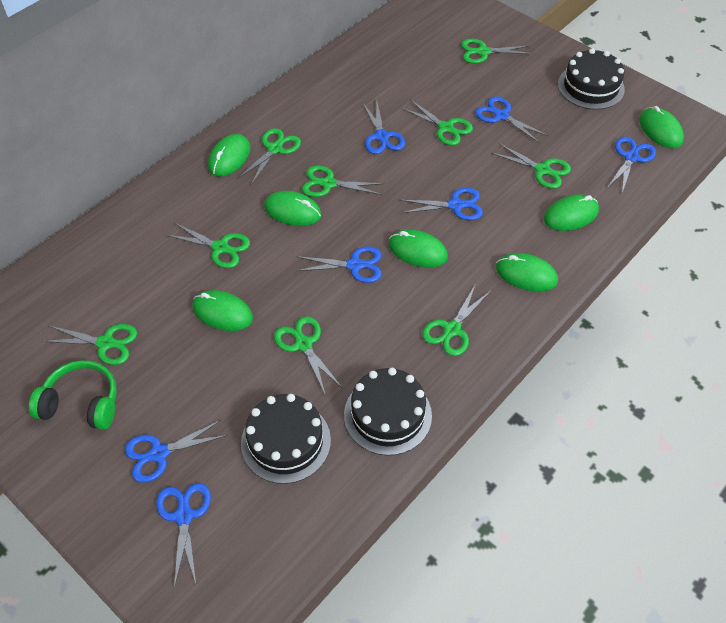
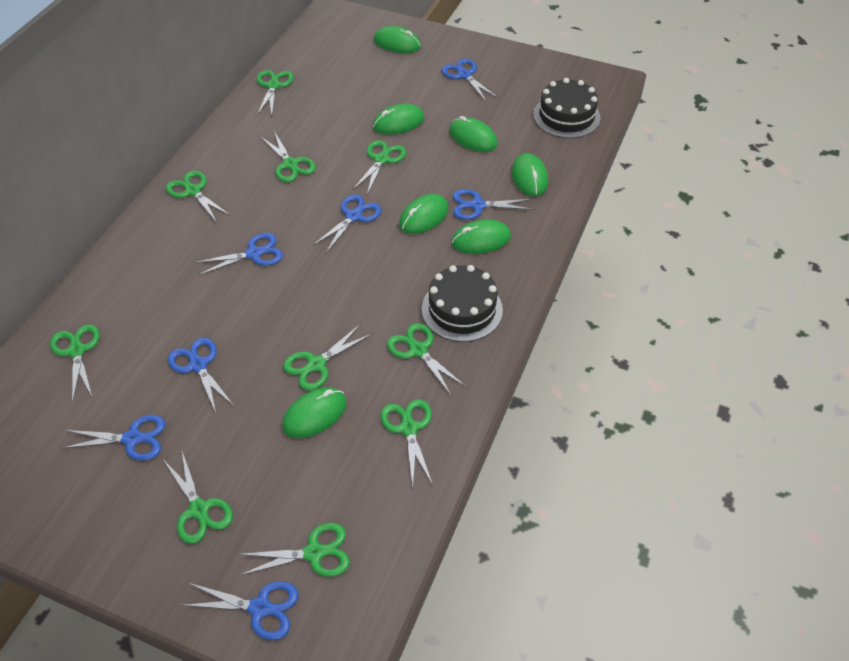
black cake: 3 -> 2
green headphones: 1 -> 0
green scissors: 9 -> 10

